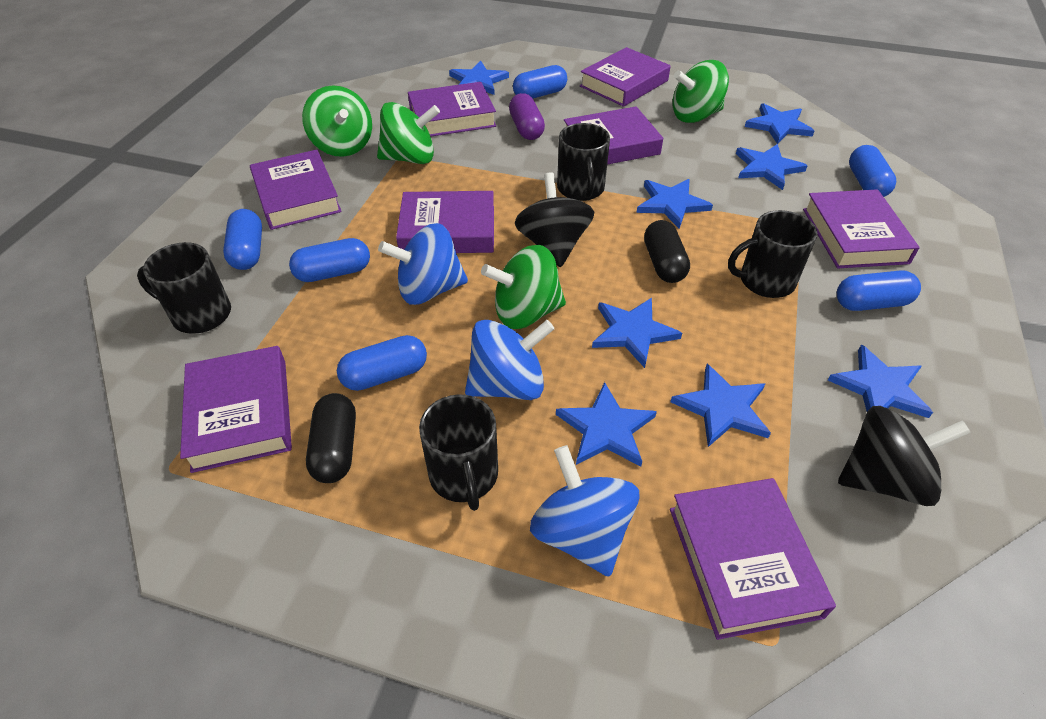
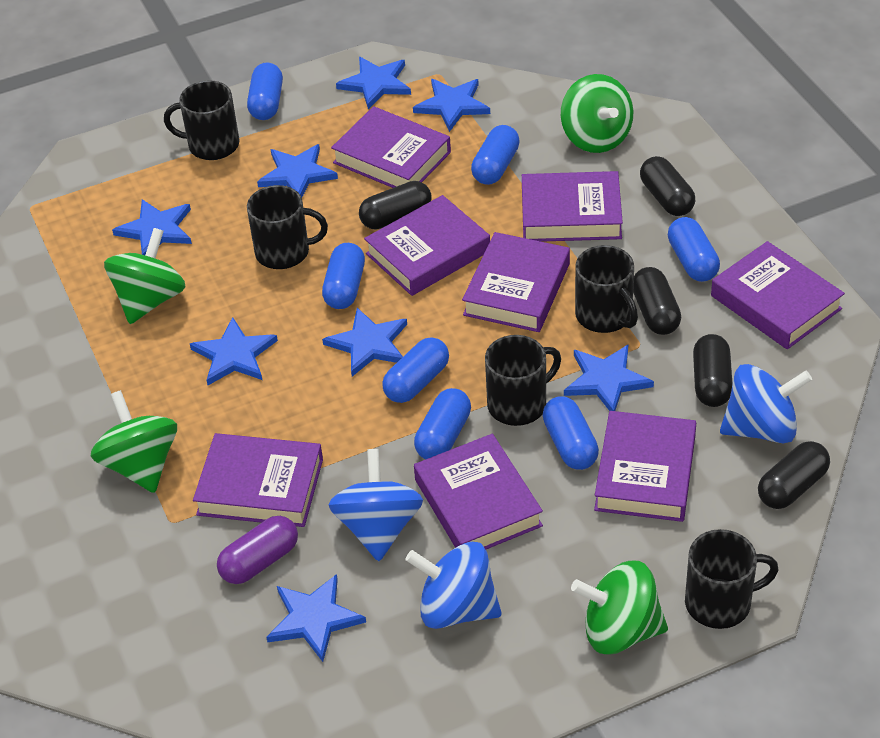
black capsule: 2 -> 5
black mug: 4 -> 5
black spinning top: 2 -> 0
blue capsule: 6 -> 7

